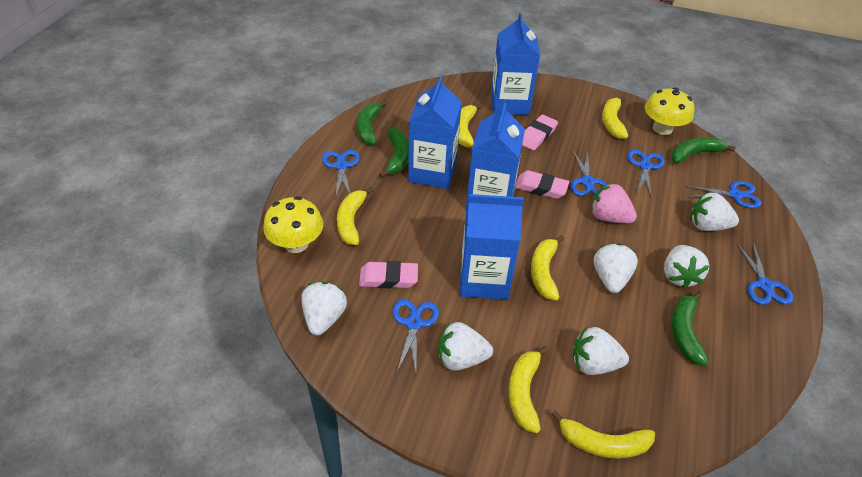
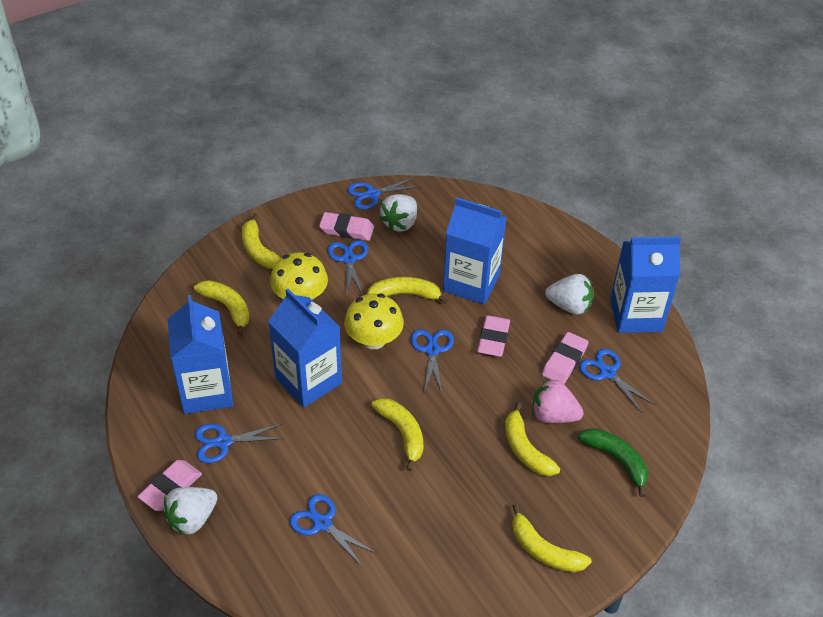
green banana: 4 -> 1
pink eraser: 3 -> 4
white strawberry: 6 -> 3

